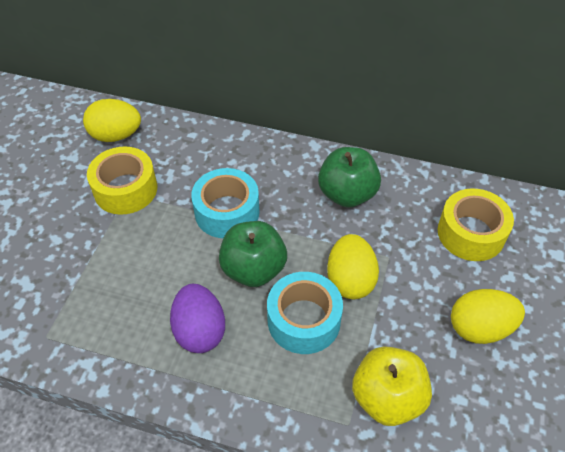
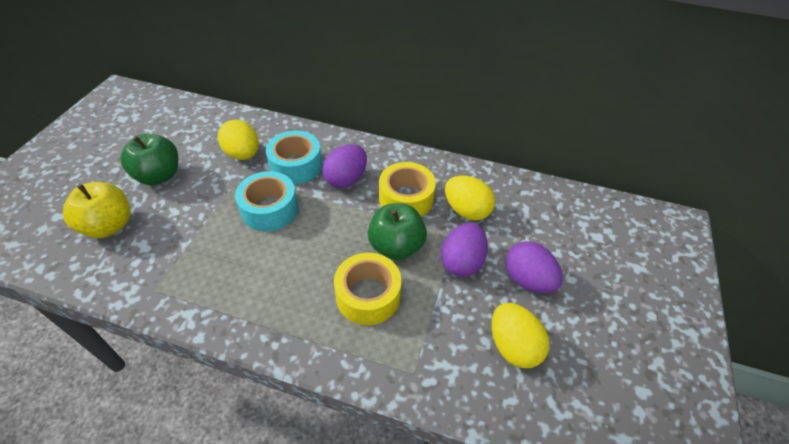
purple egg: 1 -> 3

